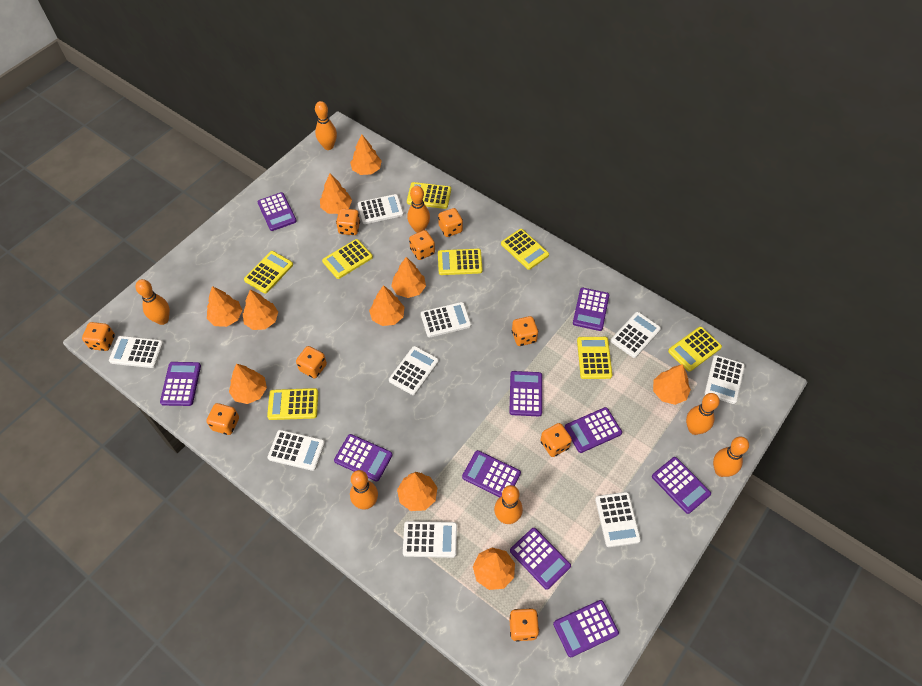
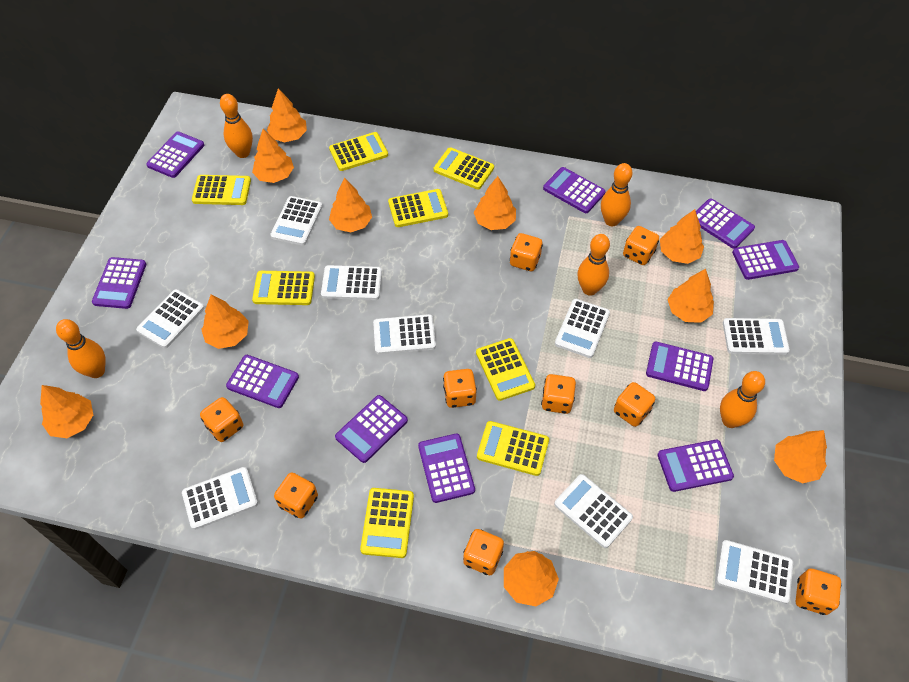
orange bowling pin: 7 -> 5

